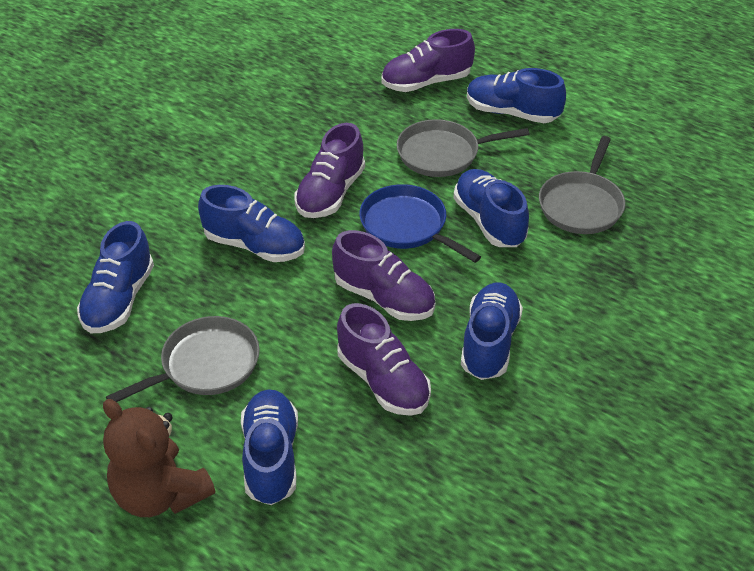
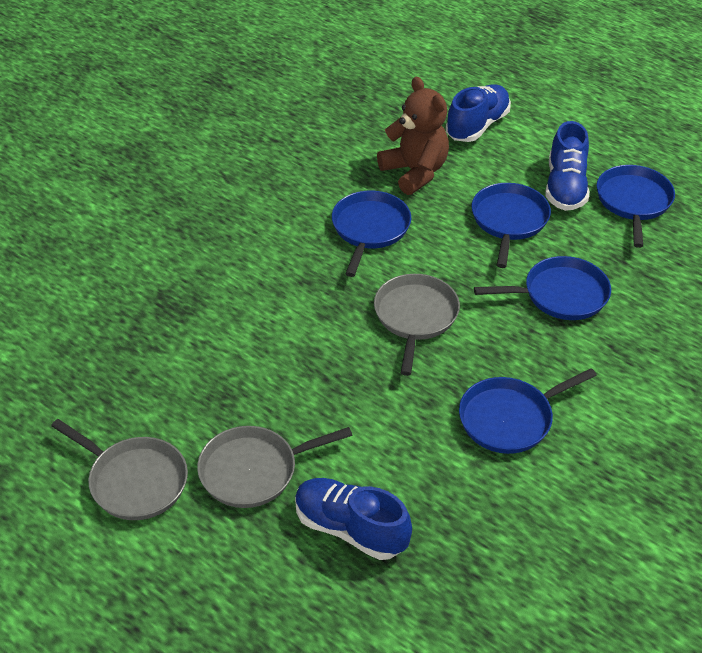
blue pan: 1 -> 5
blue shoe: 6 -> 3
purple shoe: 4 -> 0

